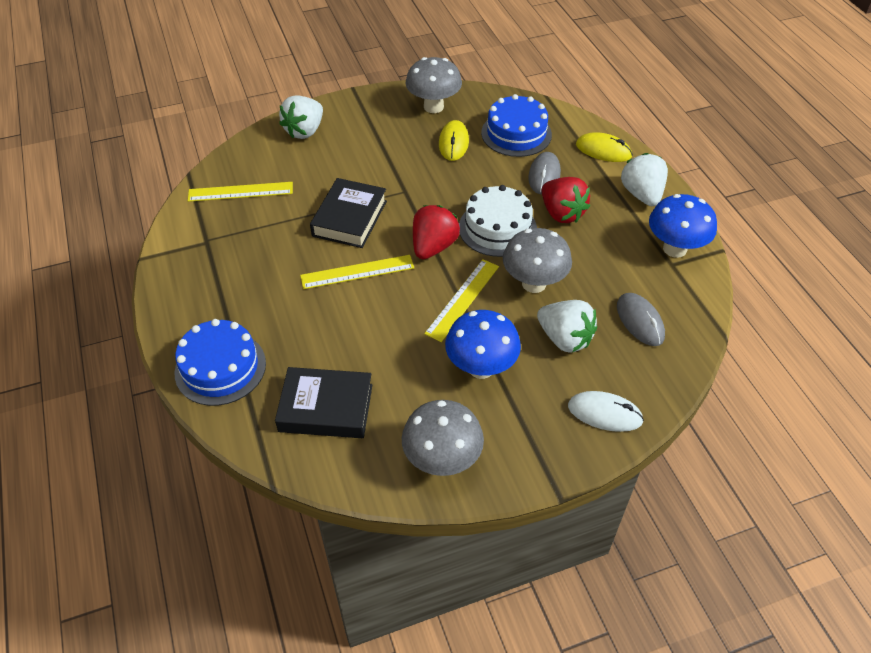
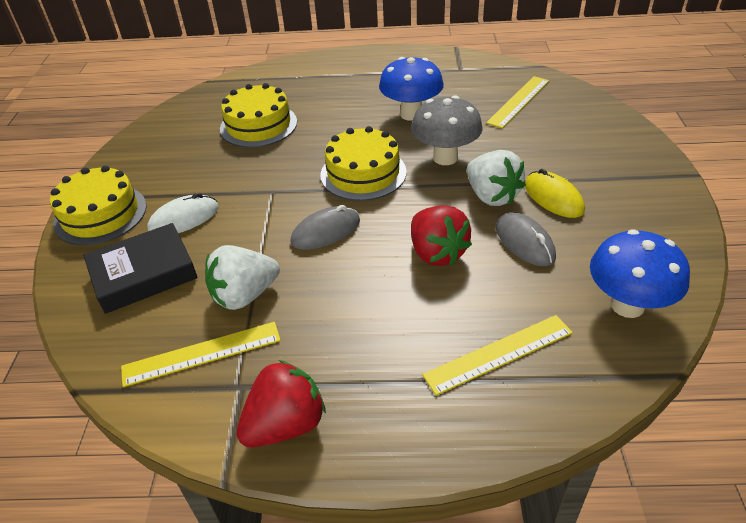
black book: 2 -> 1
blue cake: 2 -> 0
grey mushroom: 3 -> 1
white cake: 1 -> 0
white strawberry: 3 -> 2
yellow cake: 0 -> 3
yellow mouse: 2 -> 1

